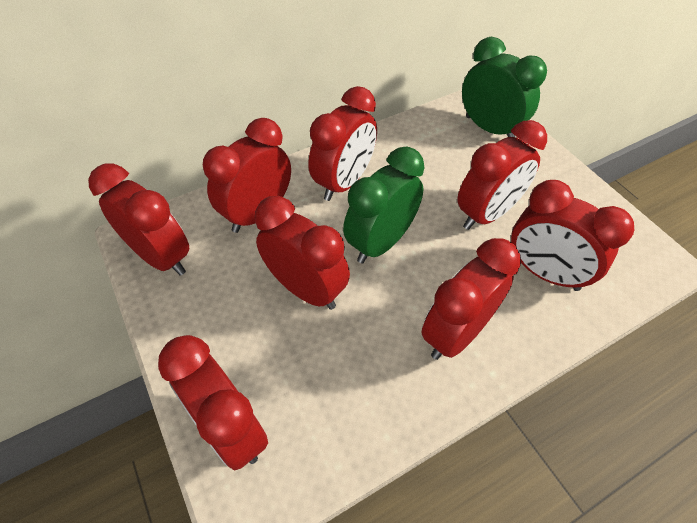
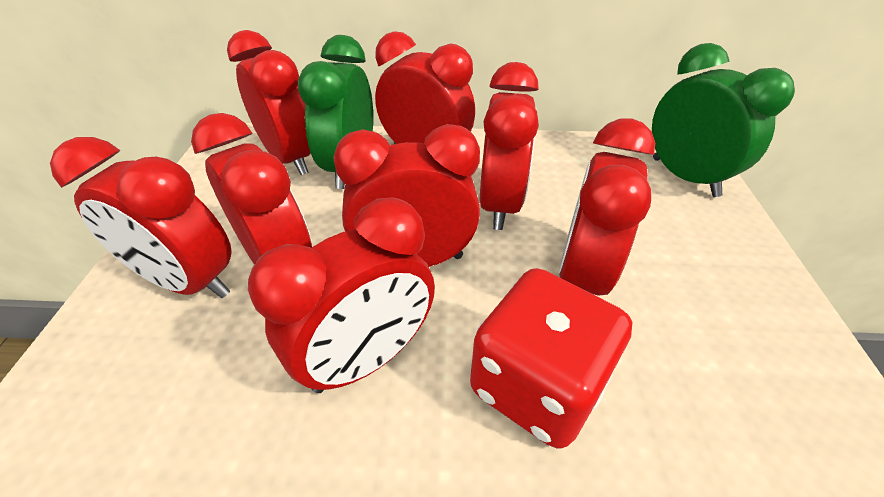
red dice: 0 -> 1

